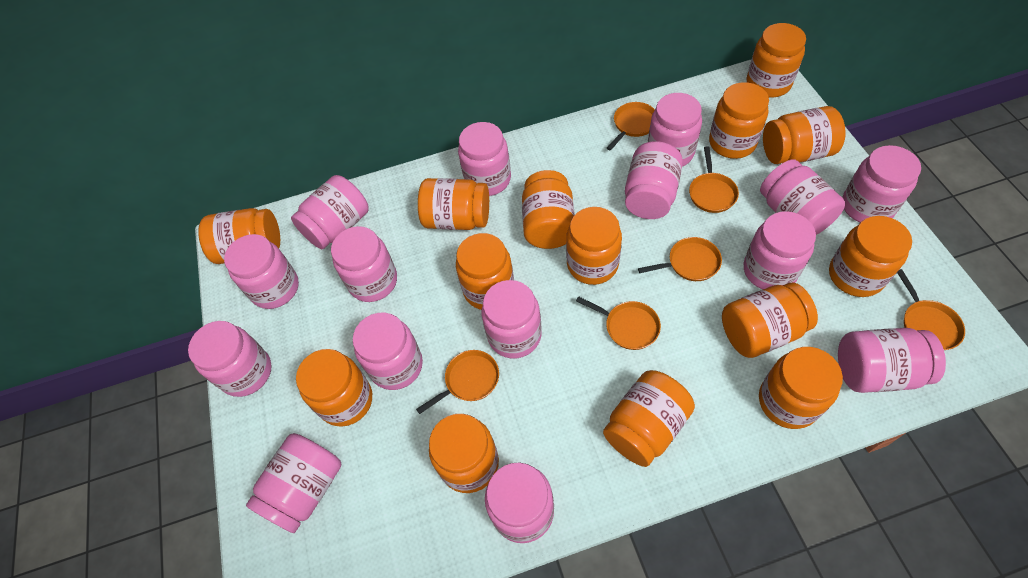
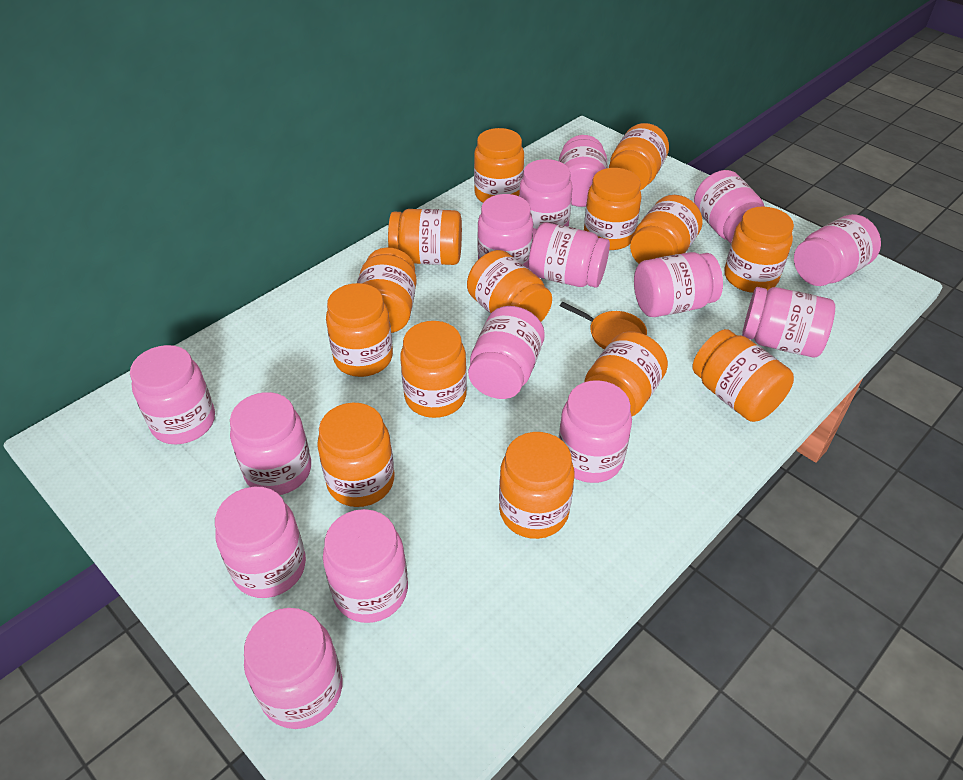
orange pan: 6 -> 1

